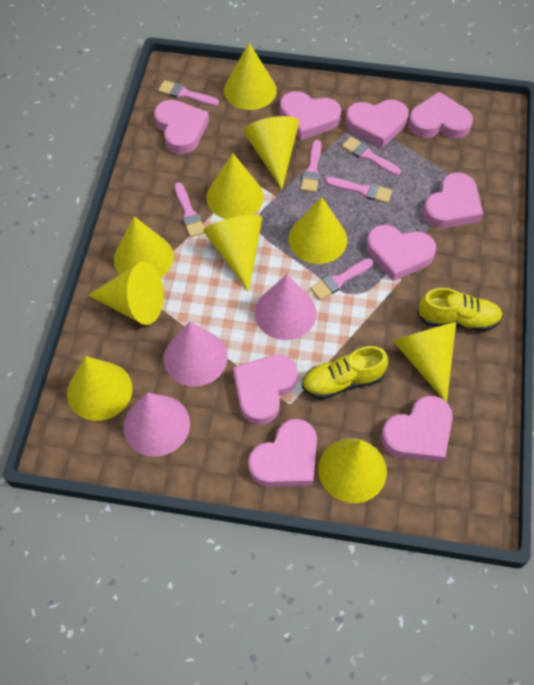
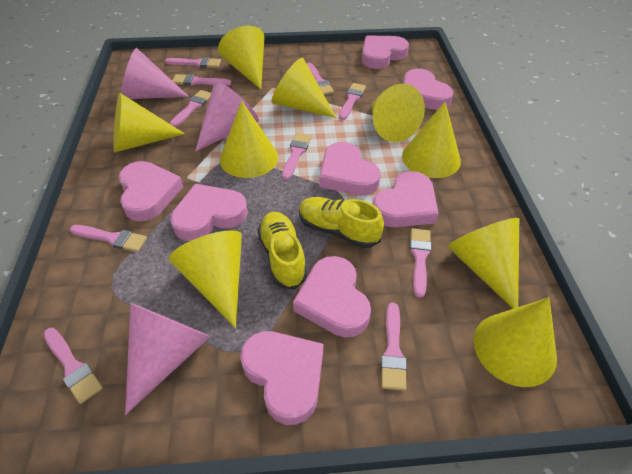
pink brush: 6 -> 10
pink heart: 9 -> 8
yellow cone: 10 -> 9

